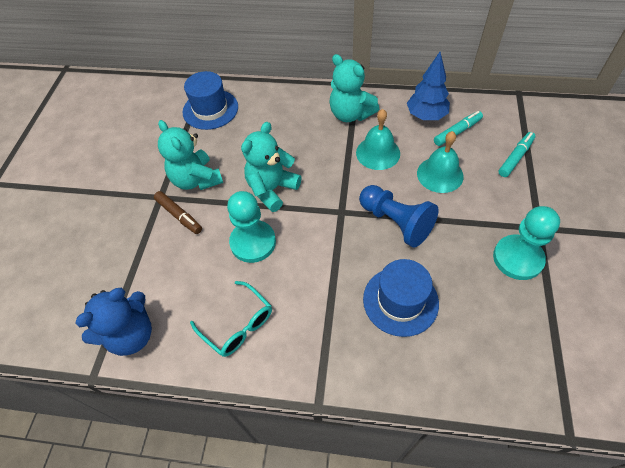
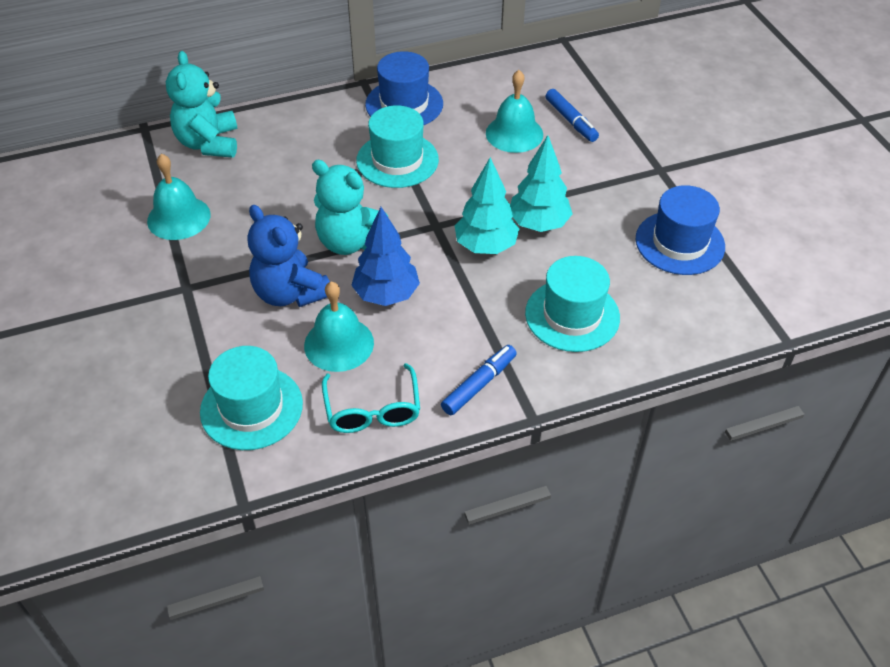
blue marker: 0 -> 2
blue pawn: 1 -> 0
brown marker: 1 -> 0
turquoise bell: 2 -> 3
turquoise hat: 0 -> 3
turquoise marker: 2 -> 0
turquoise pawn: 2 -> 0
turquoise teddy bear: 3 -> 2
turquoise tree: 0 -> 2

